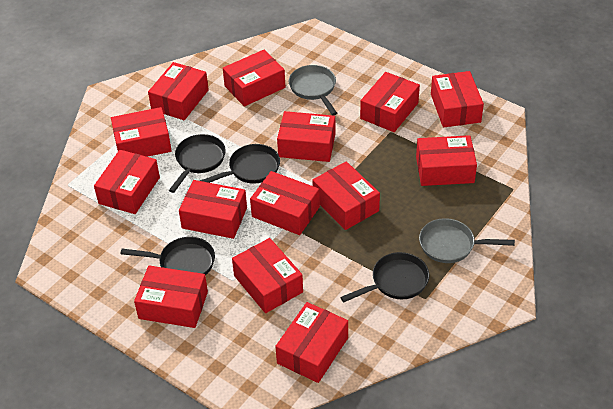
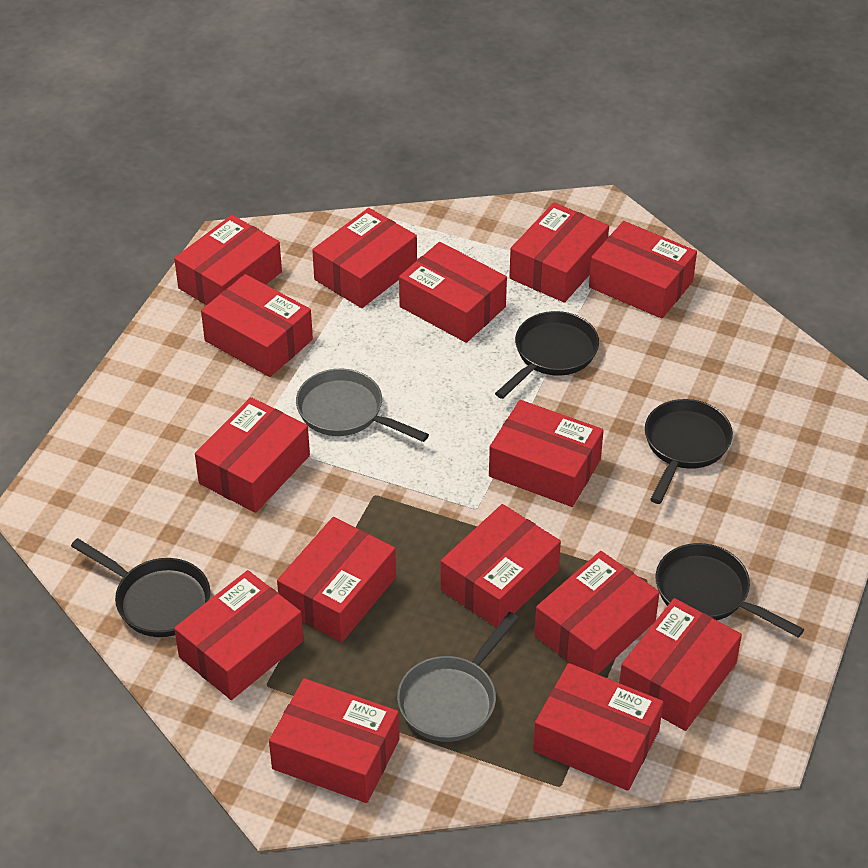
red box: 14 -> 15

